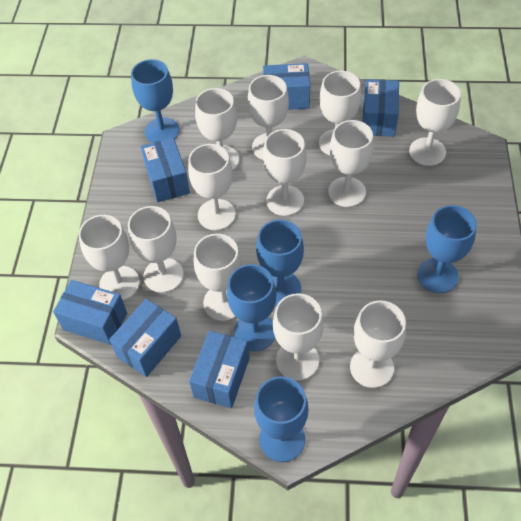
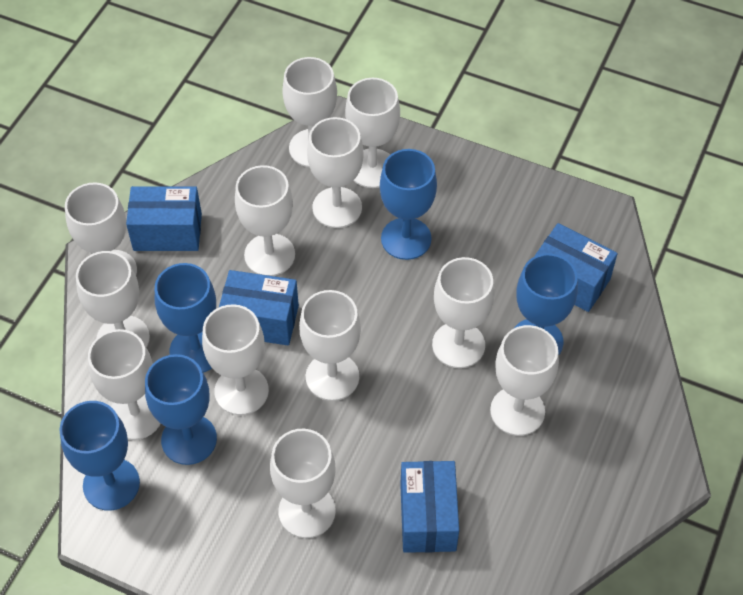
blue box: 6 -> 4

